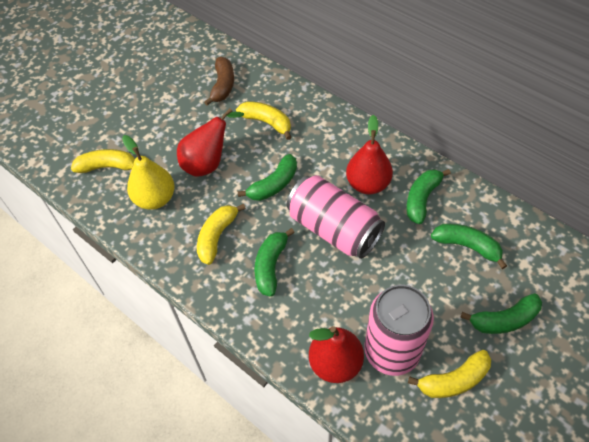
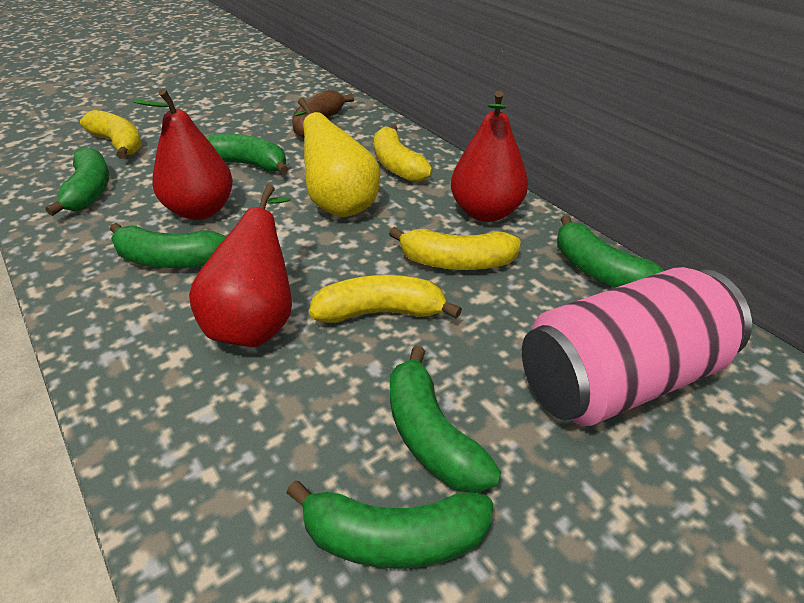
green banana: 5 -> 6
pink can: 2 -> 1

